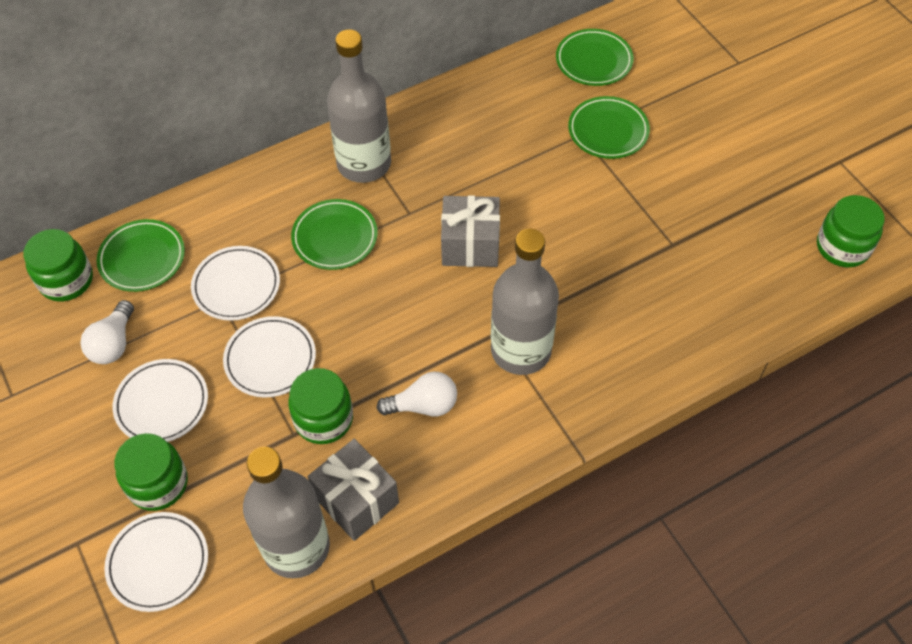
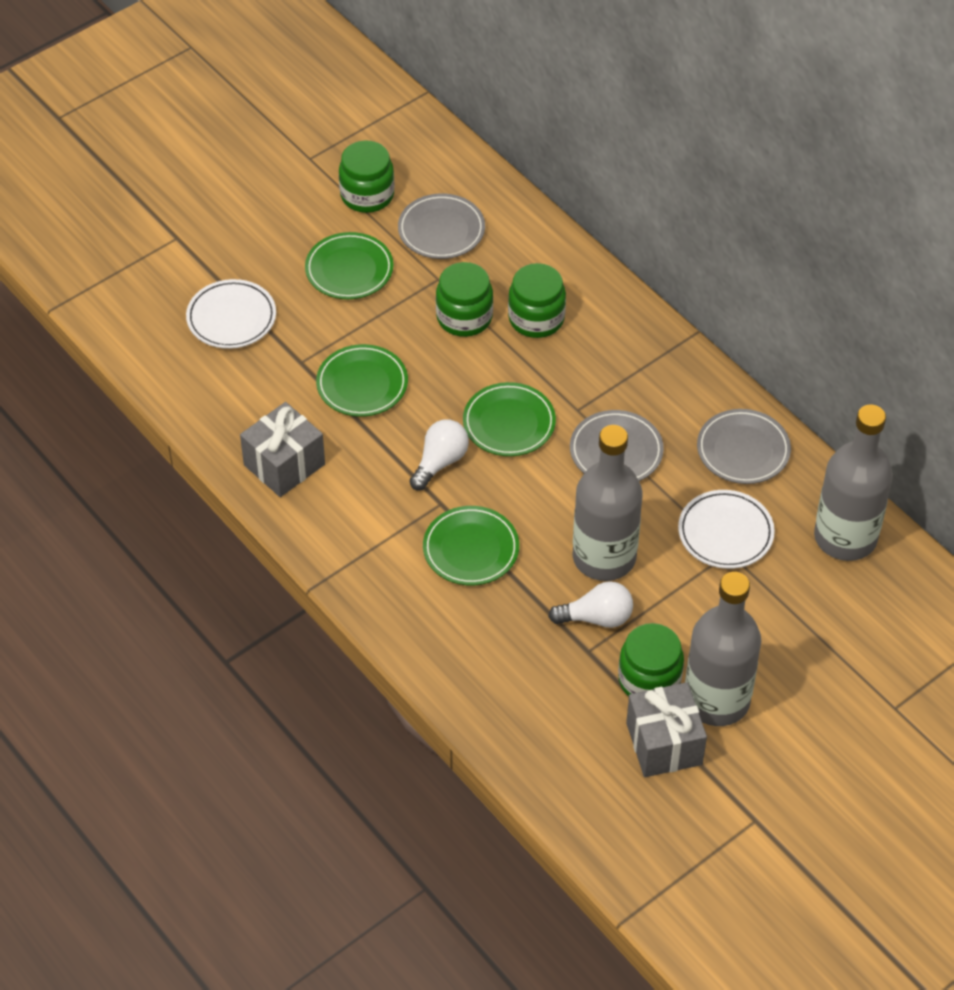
grey plate: 0 -> 3
white plate: 4 -> 2

